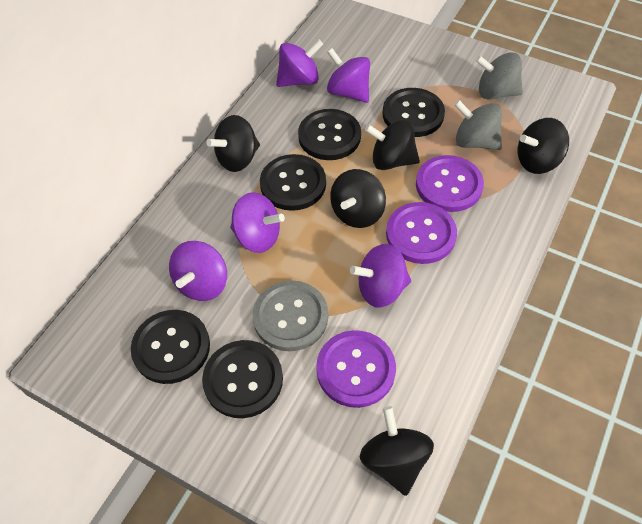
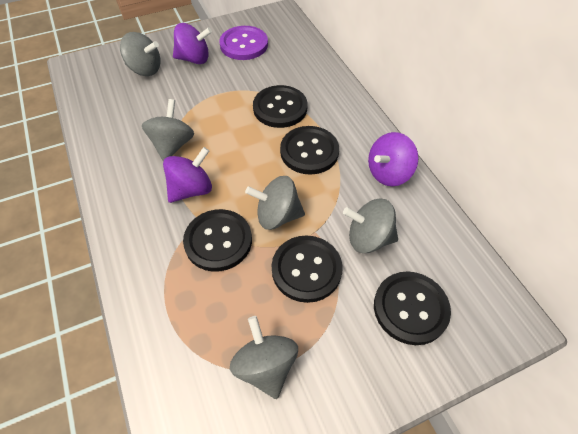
black spinning top: 5 -> 0
grey button: 1 -> 0
grey spinning top: 2 -> 5
purple button: 3 -> 1
purple spinning top: 5 -> 3

